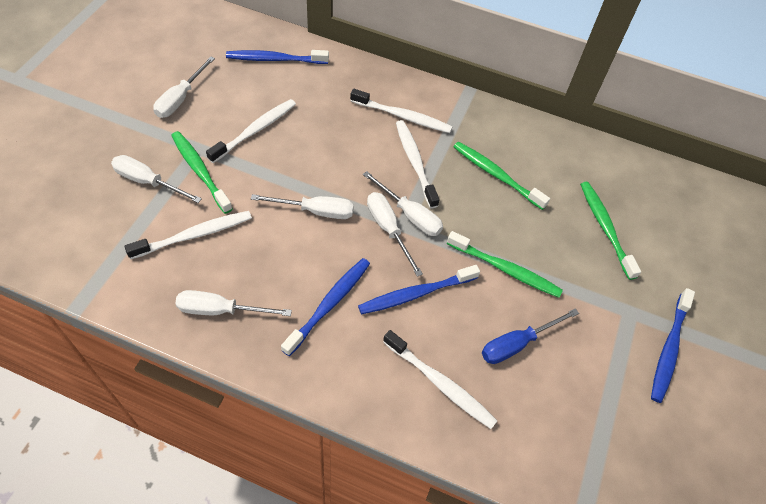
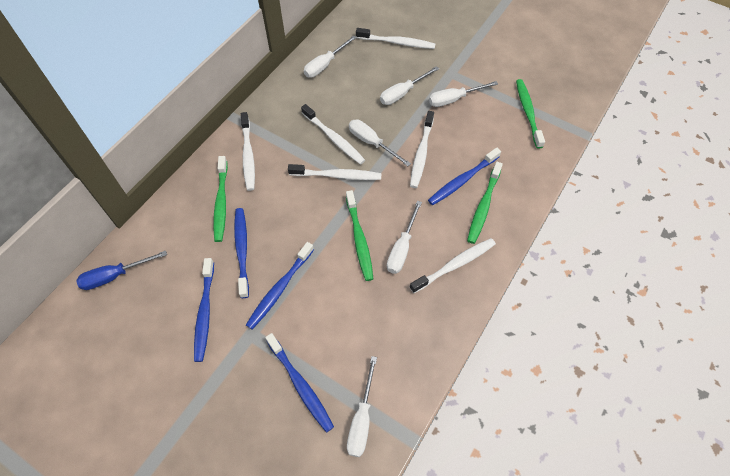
blue toothbrush: 4 -> 5
white toothbrush: 5 -> 6

